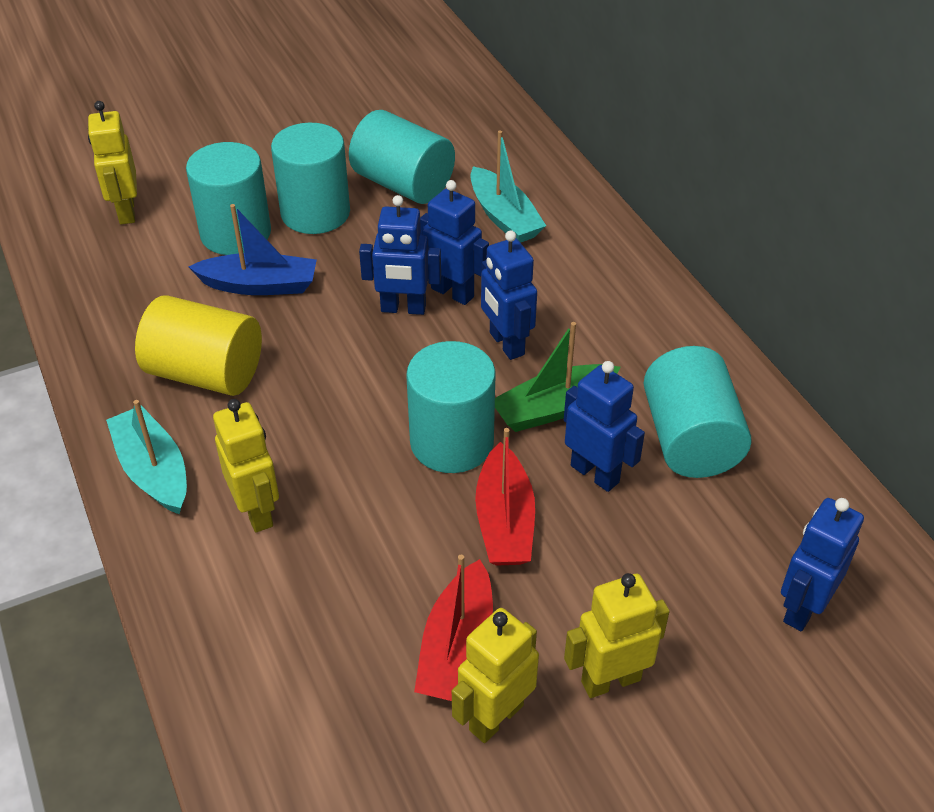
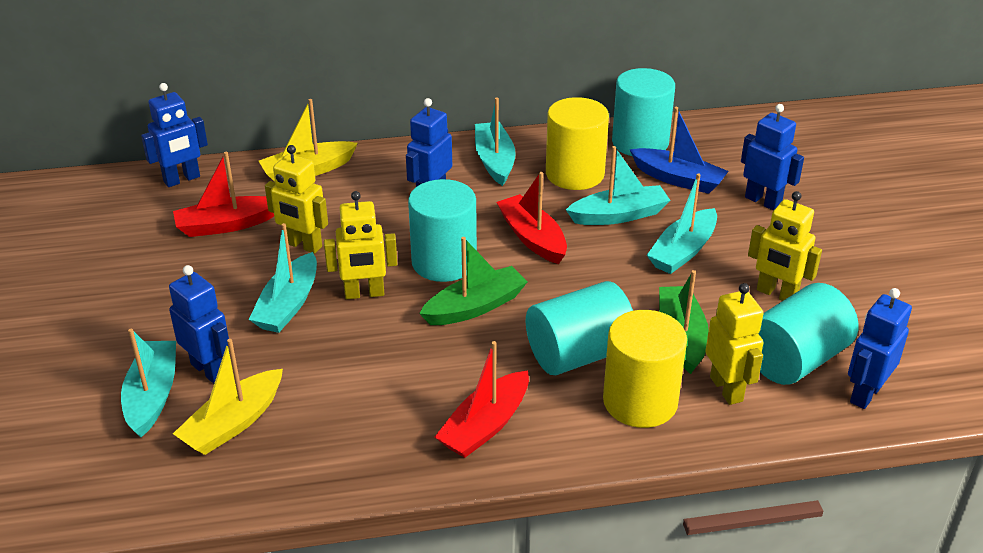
green boat: 1 -> 2
red boat: 2 -> 3
turquoise boat: 2 -> 5
turquoise cylinder: 5 -> 4
yellow boat: 0 -> 2
yellow cylinder: 1 -> 2

